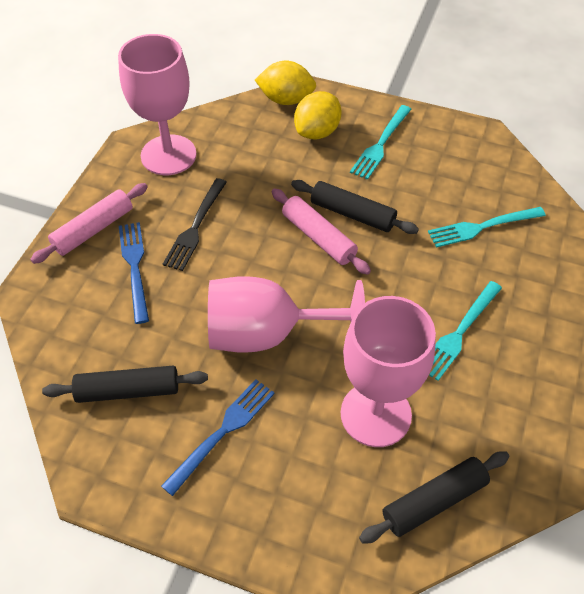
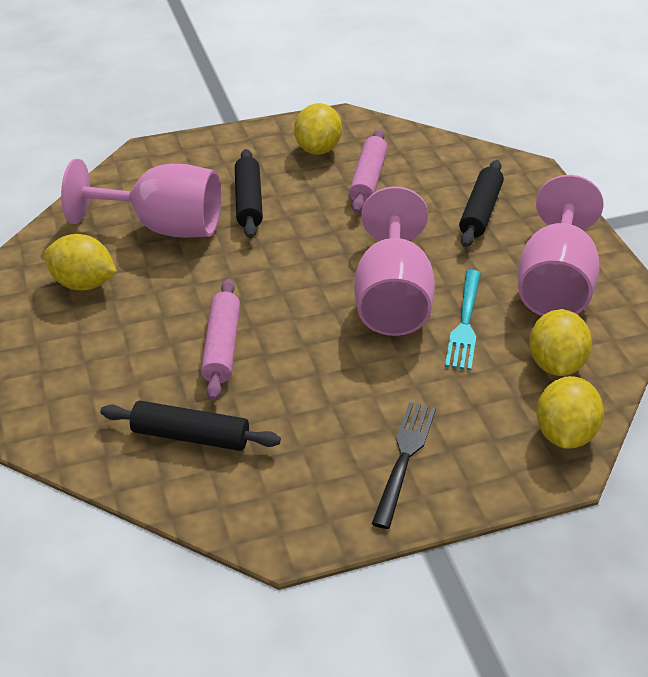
blue fork: 2 -> 0
turquoise fork: 3 -> 1
yellow lemon: 2 -> 4

